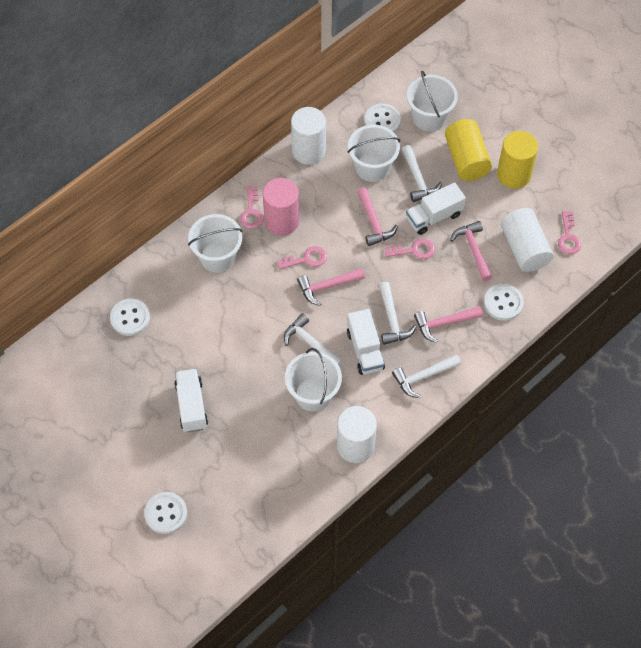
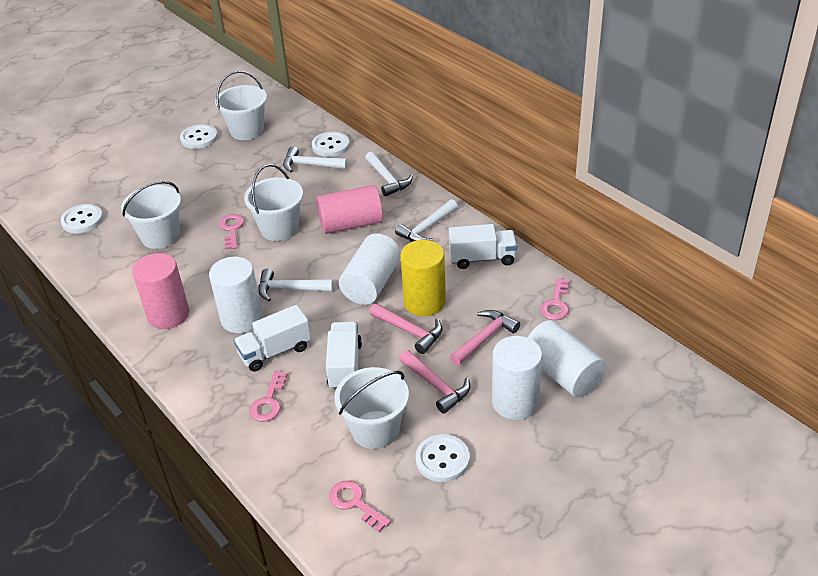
pink cylinder: 1 -> 2
pink hammer: 4 -> 3
white cylinder: 3 -> 4
yellow cylinder: 2 -> 1

